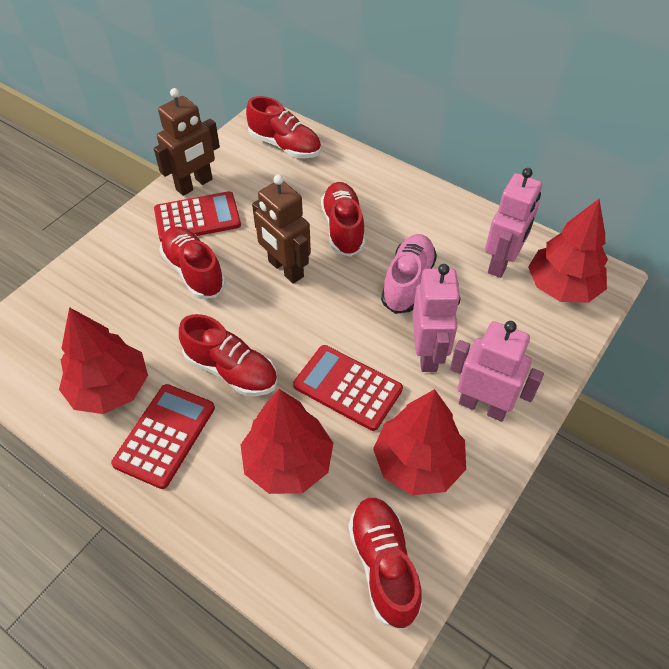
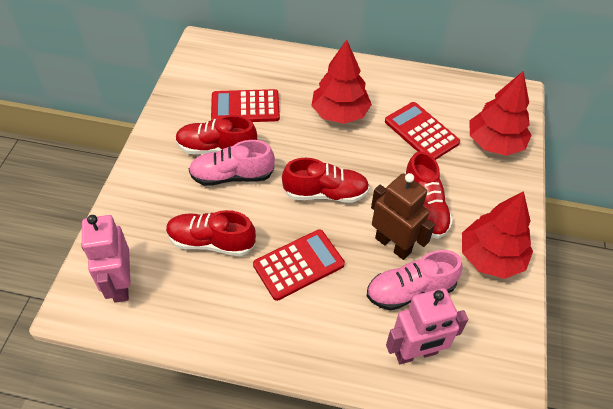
brown robot: 2 -> 1
pink robot: 3 -> 2
pink shoe: 1 -> 2
red shoe: 5 -> 4
red tree: 4 -> 3

